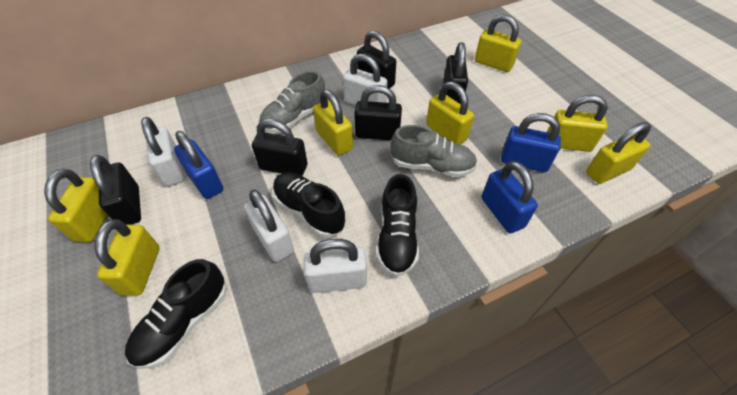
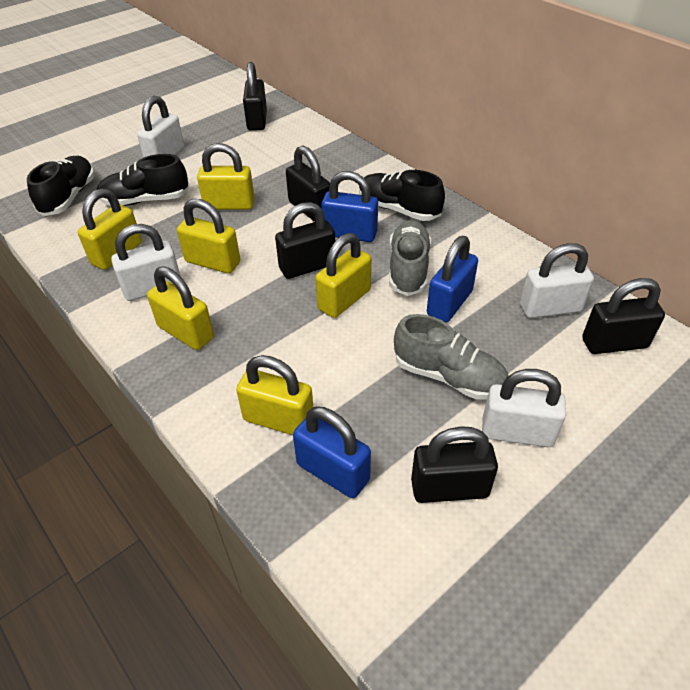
yellow padlock: 7 -> 6

